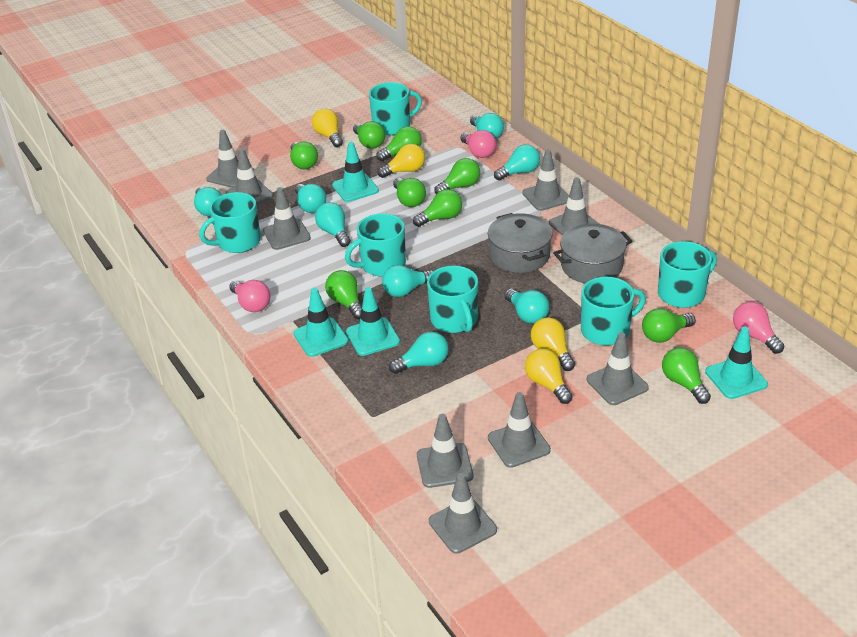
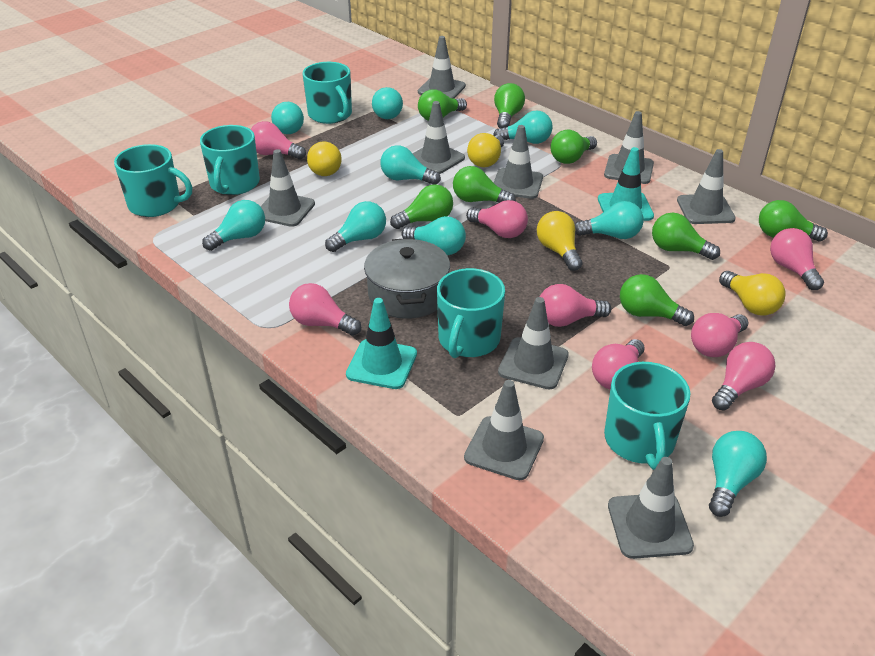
green light bulb: 9 -> 8
grey pot: 2 -> 1
pink light bulb: 3 -> 8
turquoise light bulb: 8 -> 9
turquoise mug: 6 -> 5
turquoise traffic cone: 4 -> 2

